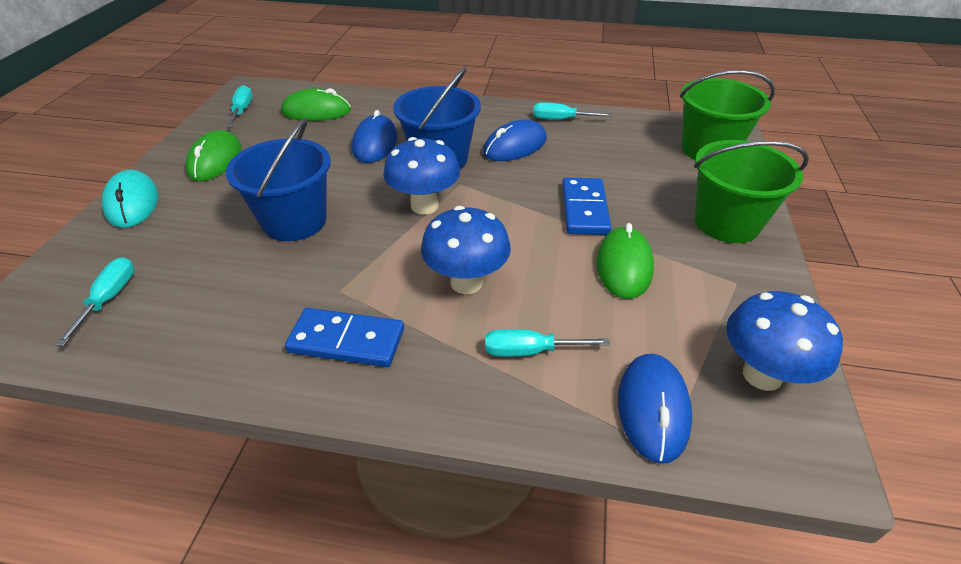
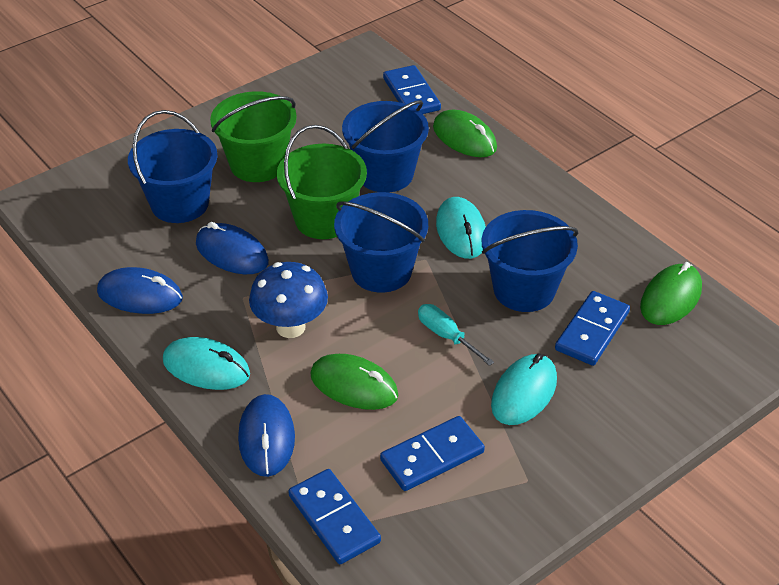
blue bucket: 2 -> 4
blue domino: 2 -> 4
blue mushroom: 3 -> 1
turquoise mouse: 1 -> 3
turquoise screwdriver: 4 -> 1

